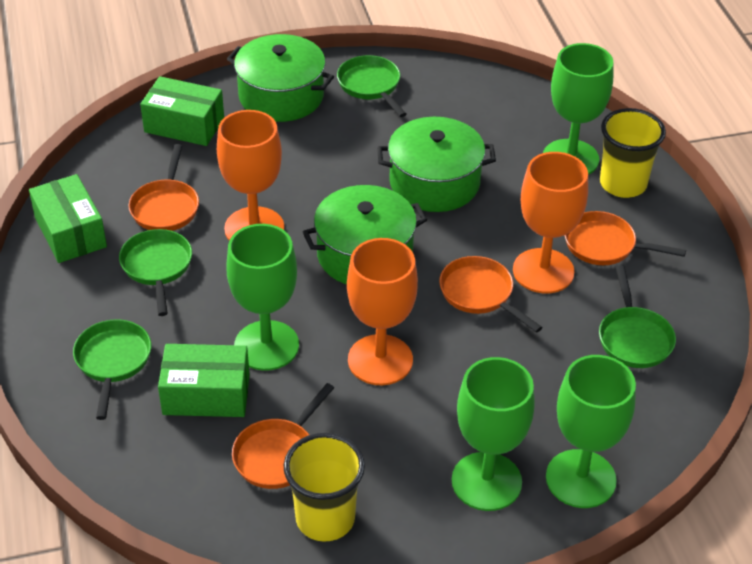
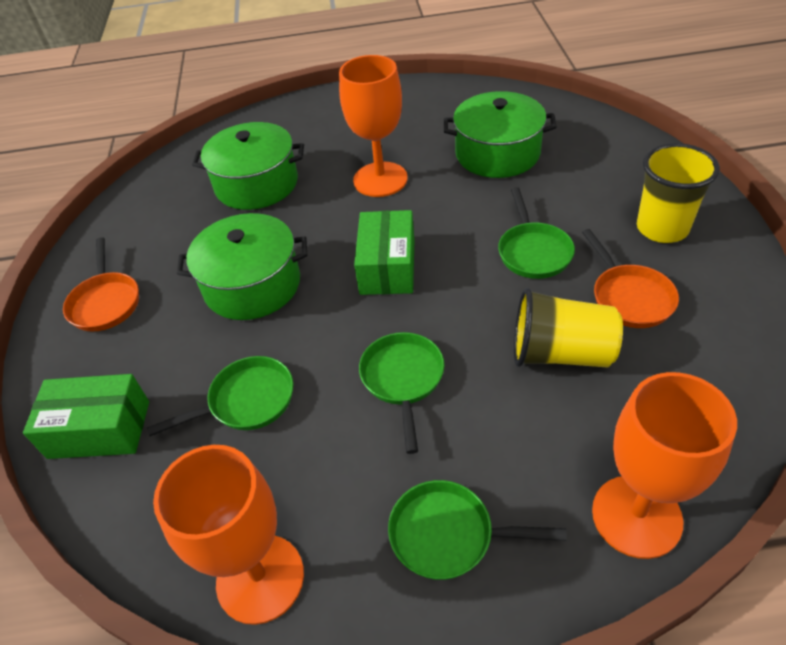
green box: 3 -> 2
green goblet: 4 -> 0
orange pan: 4 -> 2

